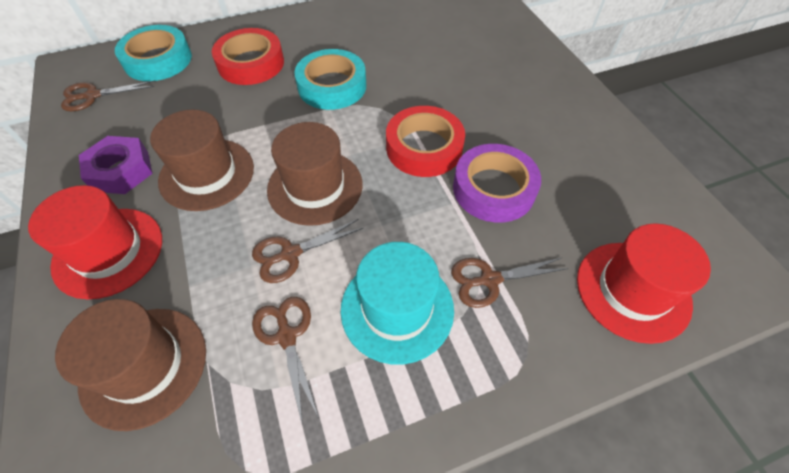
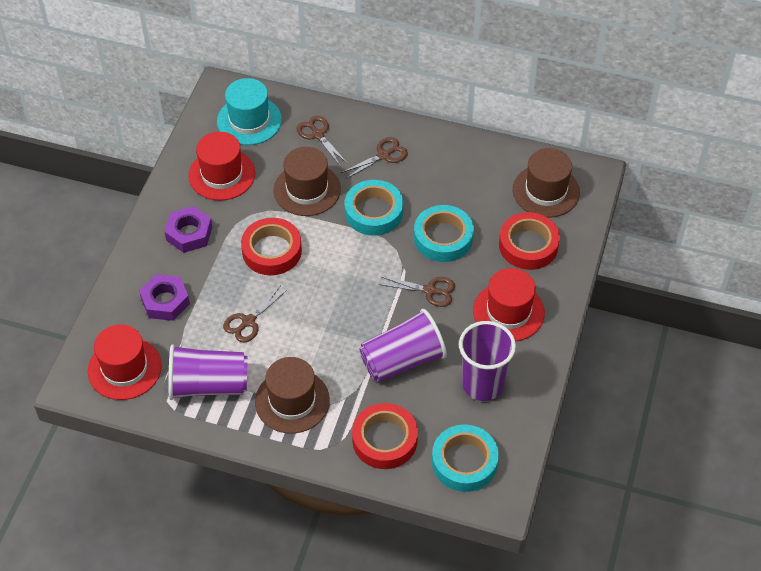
purple cup: 0 -> 3
purple nut: 1 -> 2
purple tape: 1 -> 0
red hat: 2 -> 3
red tape: 2 -> 3
turquoise tape: 2 -> 3

